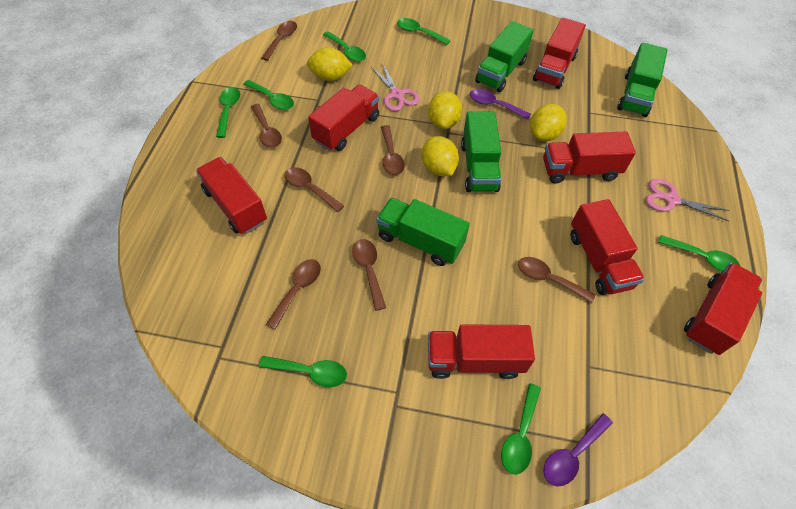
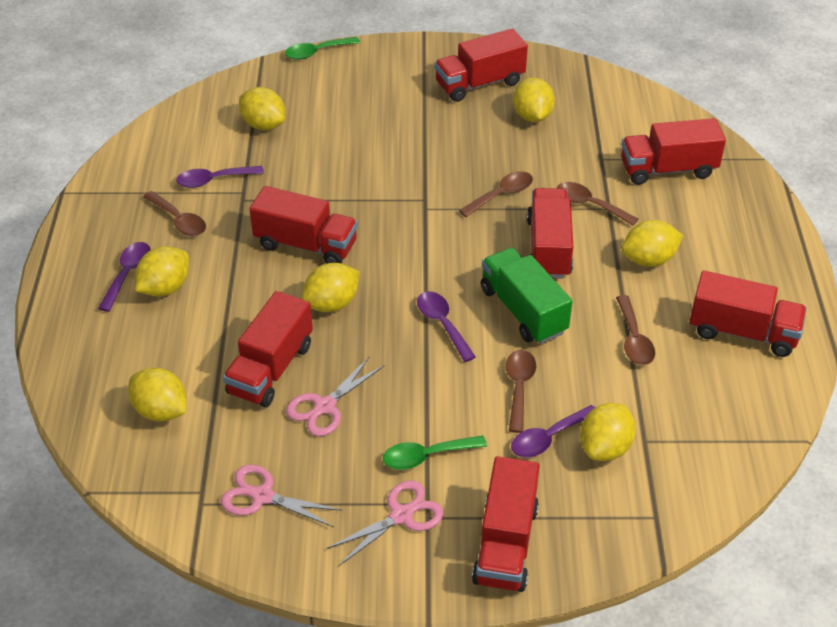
brown spoon: 7 -> 5
green spoon: 7 -> 2
green truck: 4 -> 1
pink scissors: 2 -> 3
purple spoon: 2 -> 4
yellow lemon: 4 -> 7

